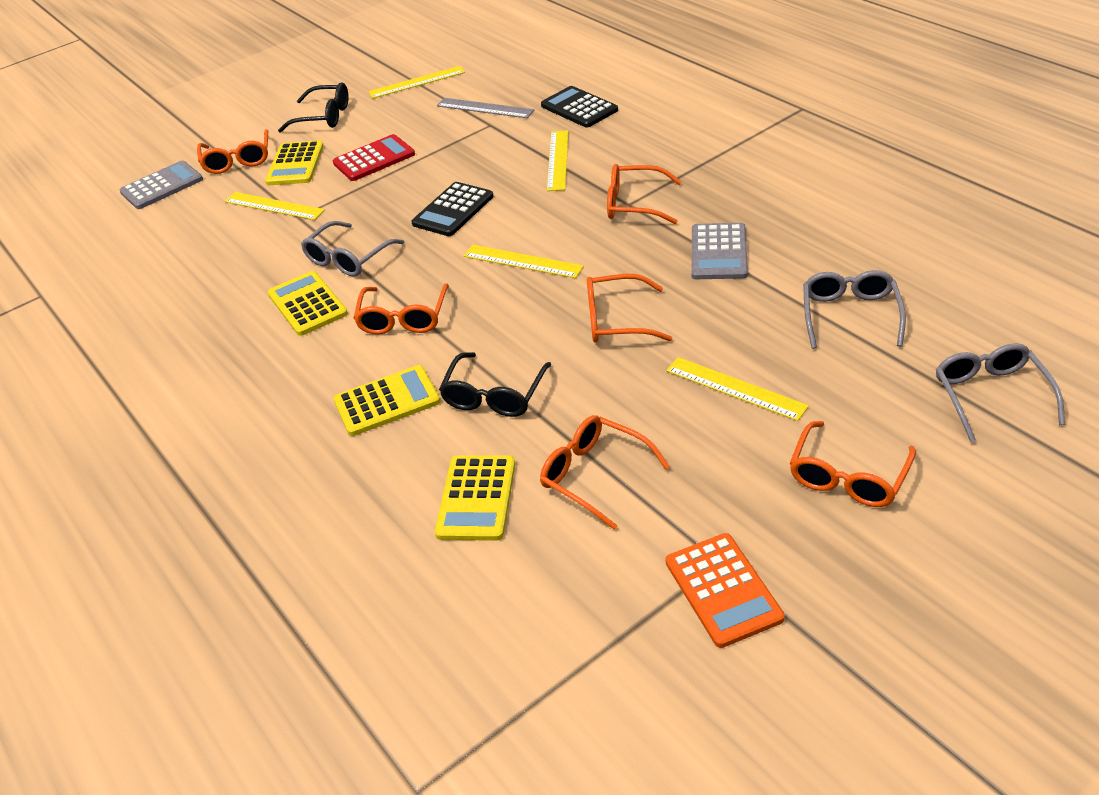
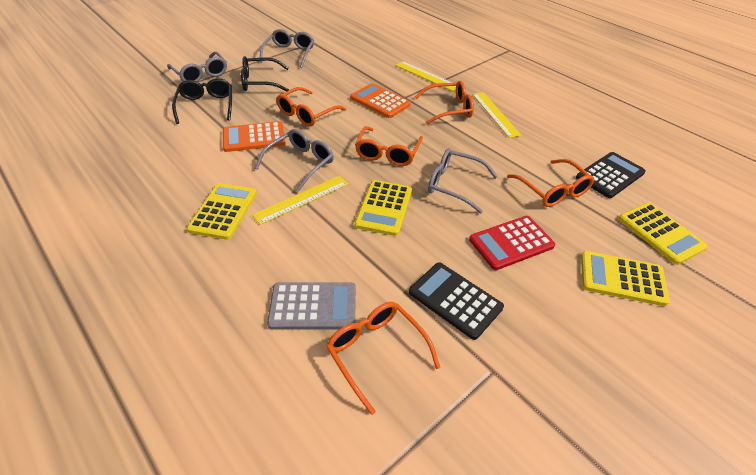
grey calculator: 2 -> 1
grey glasses: 3 -> 4
grey ruler: 1 -> 0
orange calculator: 1 -> 2
orange glasses: 6 -> 5
yellow ruler: 5 -> 3

